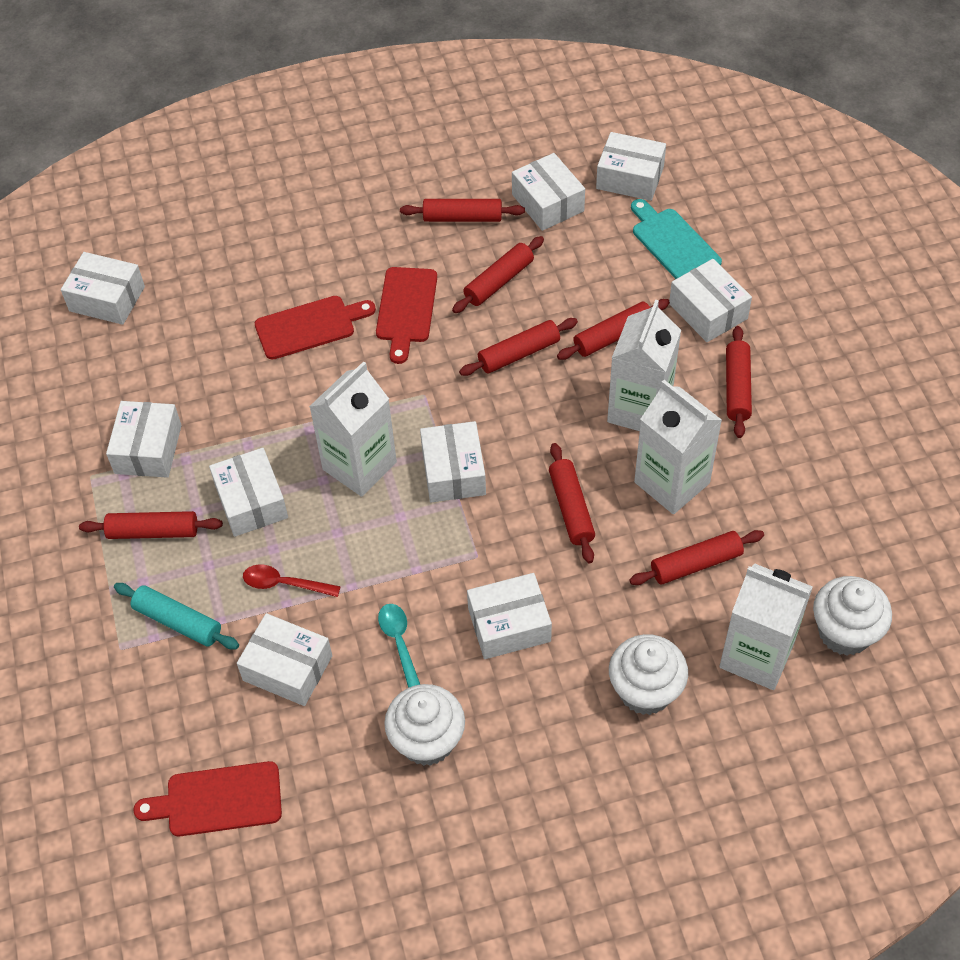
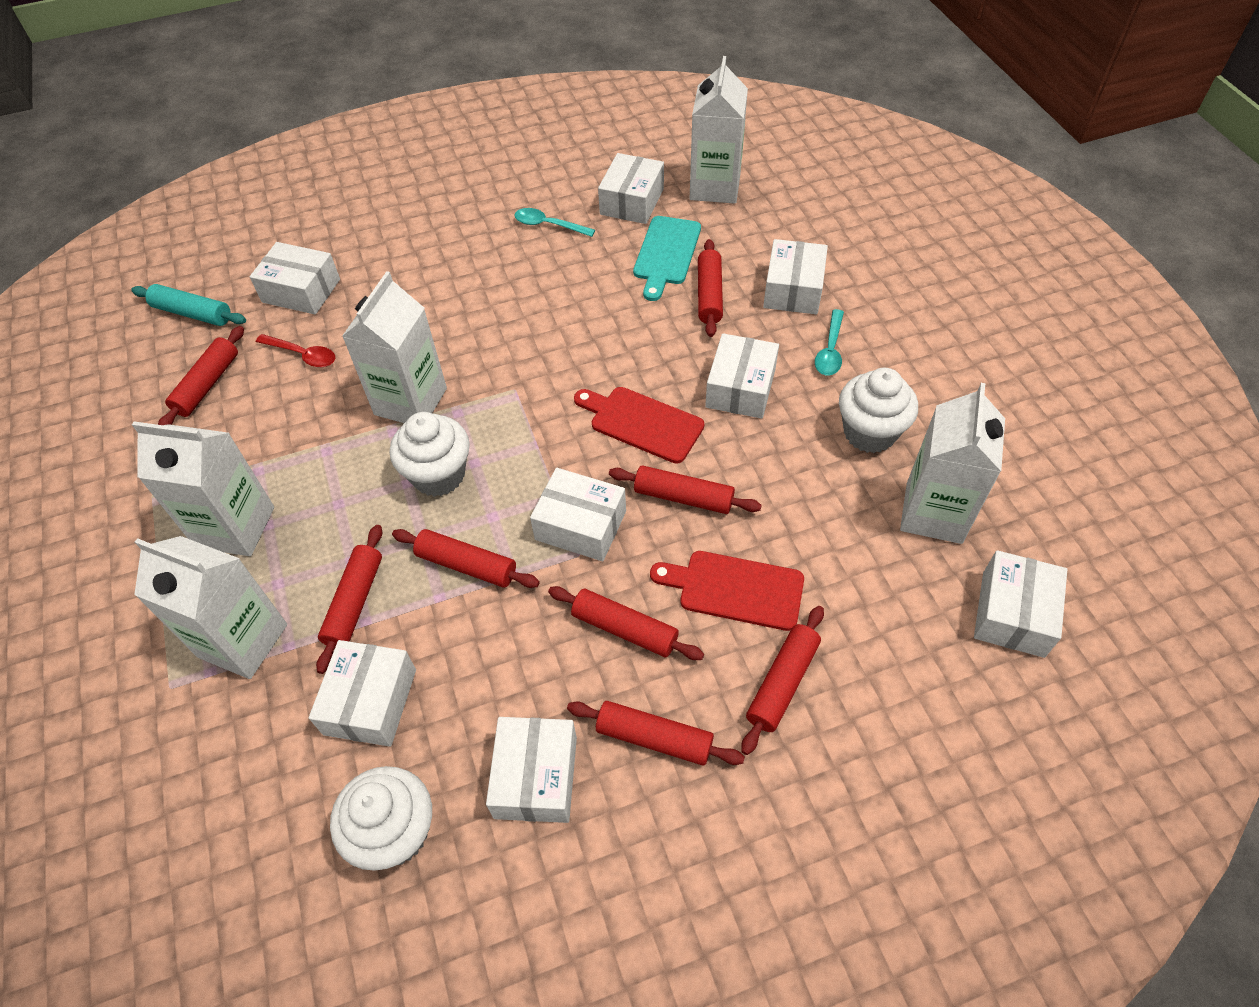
red cutting board: 3 -> 2
turquoise spoon: 1 -> 2
white box: 9 -> 8
white carton: 4 -> 5

